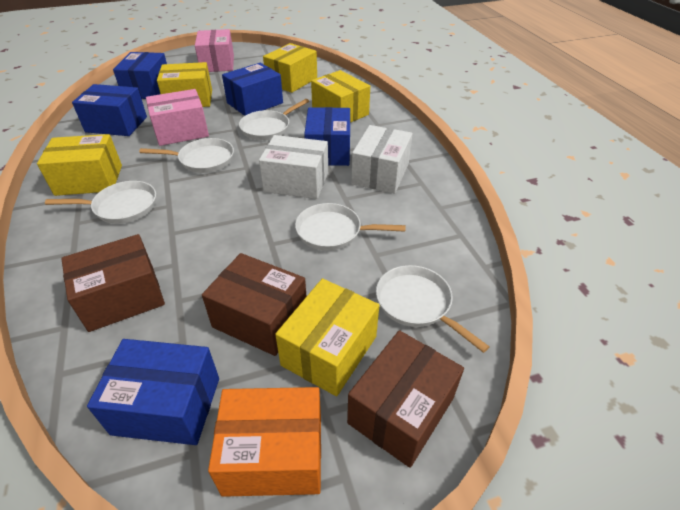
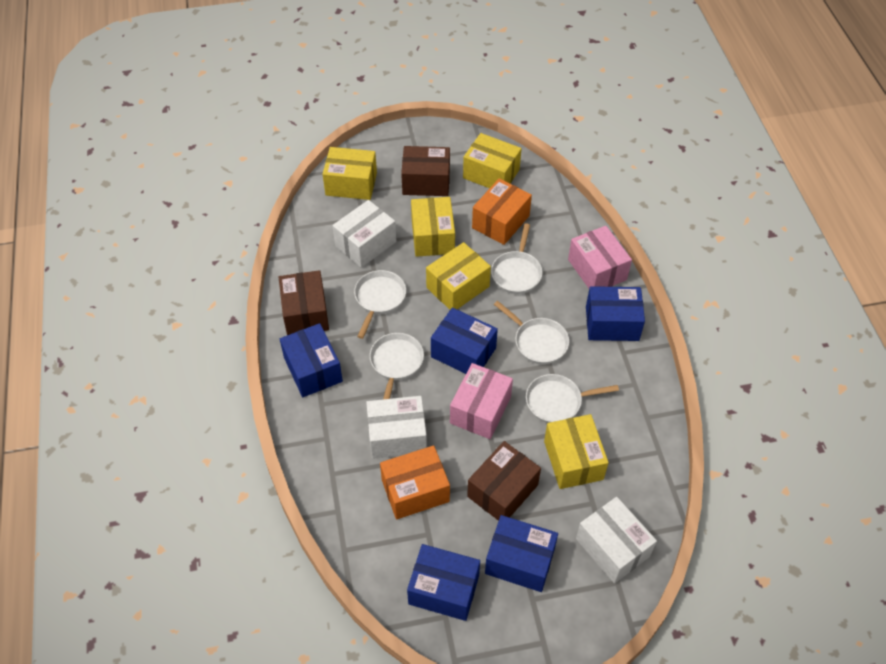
orange box: 1 -> 2
white box: 2 -> 3

